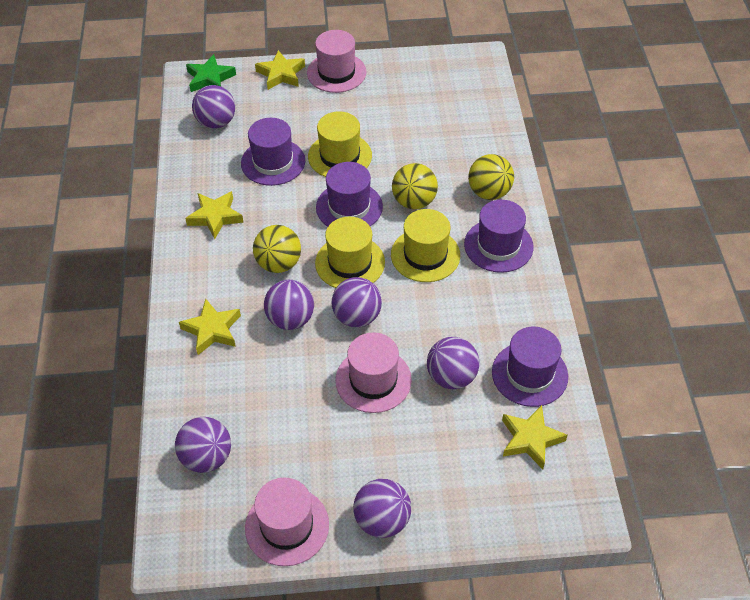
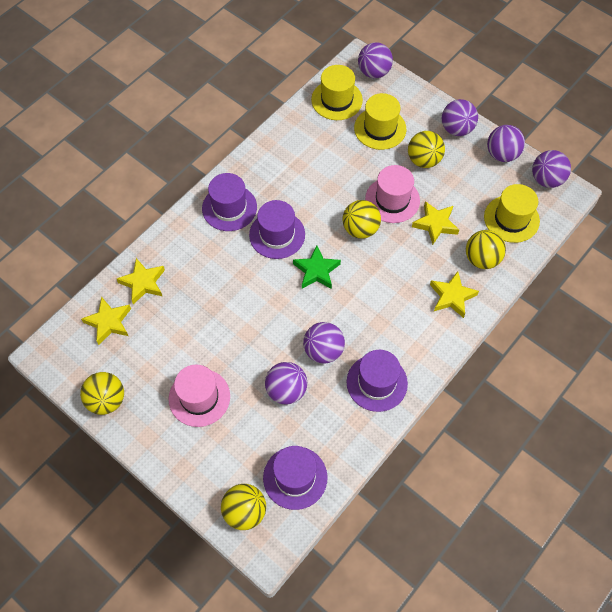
pink hat: 3 -> 2
yellow ball: 3 -> 5

